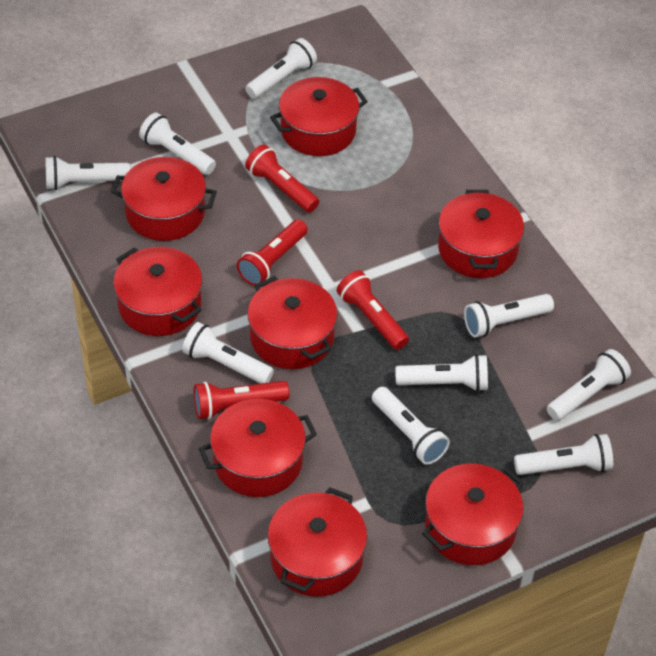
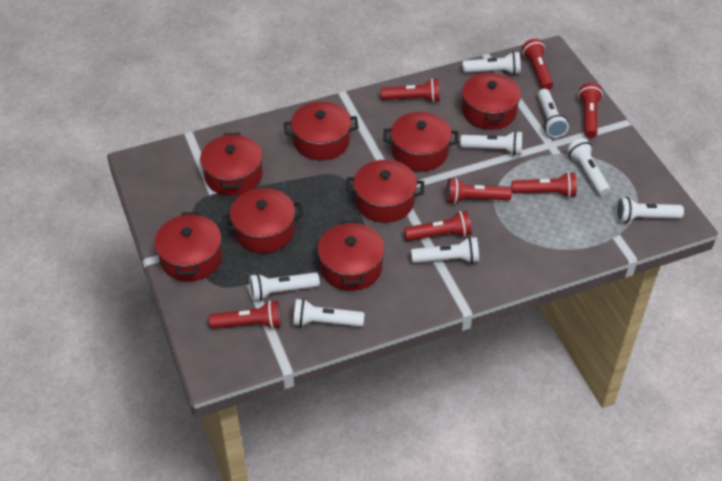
red flashlight: 4 -> 7
white flashlight: 9 -> 8

